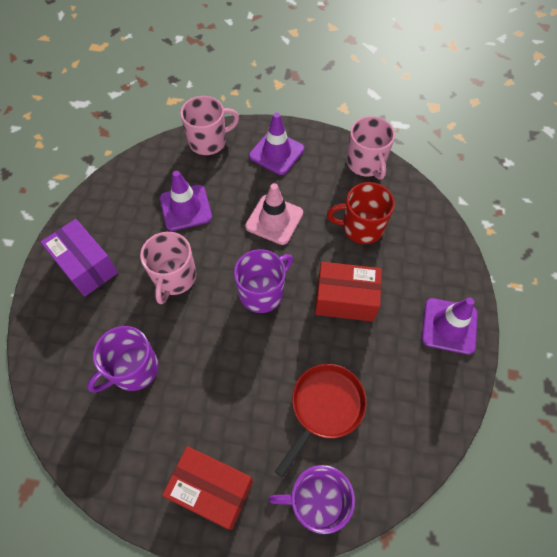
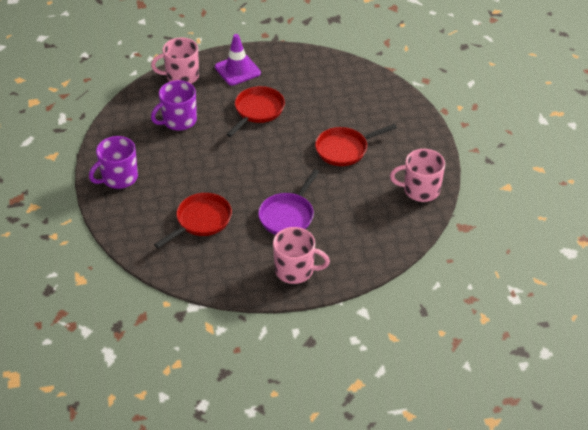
pink traffic cone: 1 -> 0
purple box: 1 -> 0
purple mug: 3 -> 2
purple pan: 0 -> 1
purple traffic cone: 3 -> 1
red box: 2 -> 0
red mug: 1 -> 0
red pan: 1 -> 3

